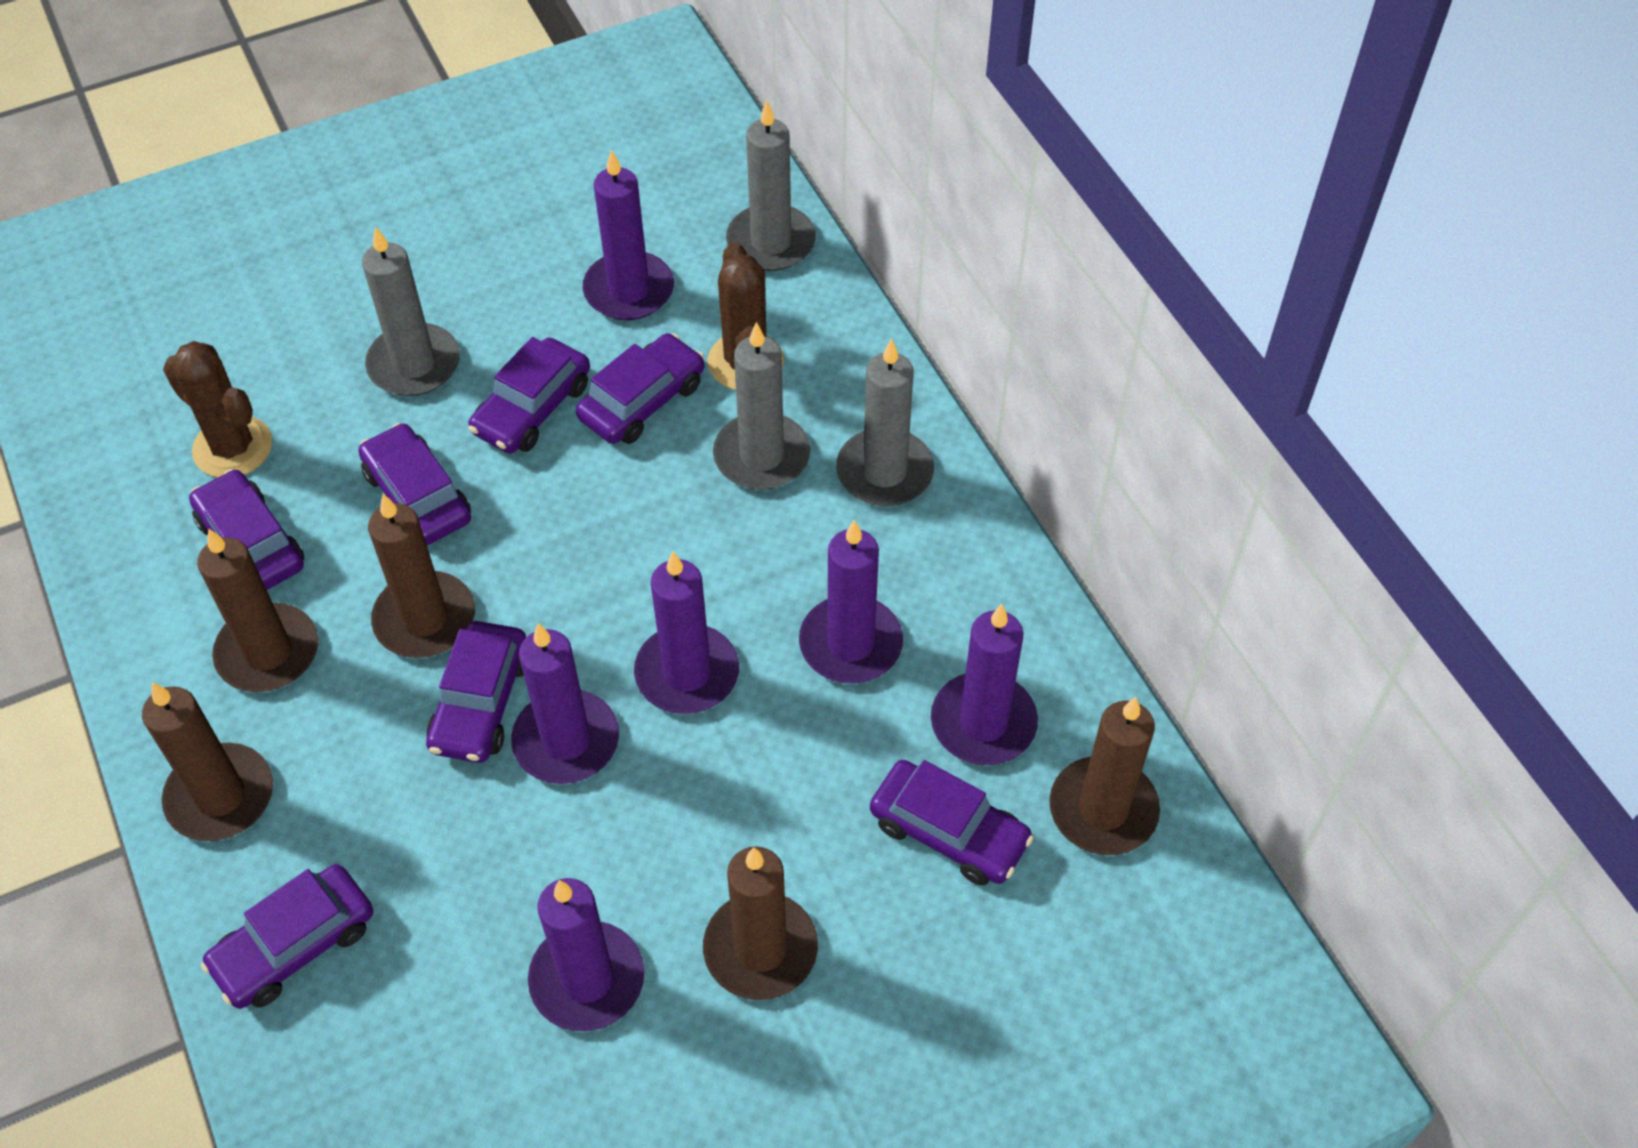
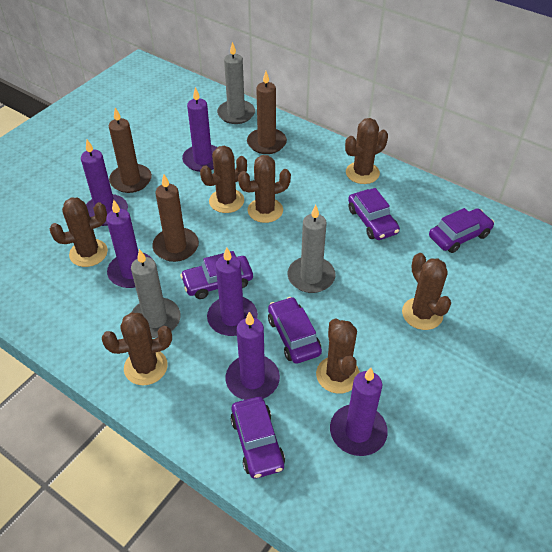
brown cactus: 2 -> 7
brown candle: 5 -> 3
grey candle: 4 -> 3
purple car: 7 -> 5

